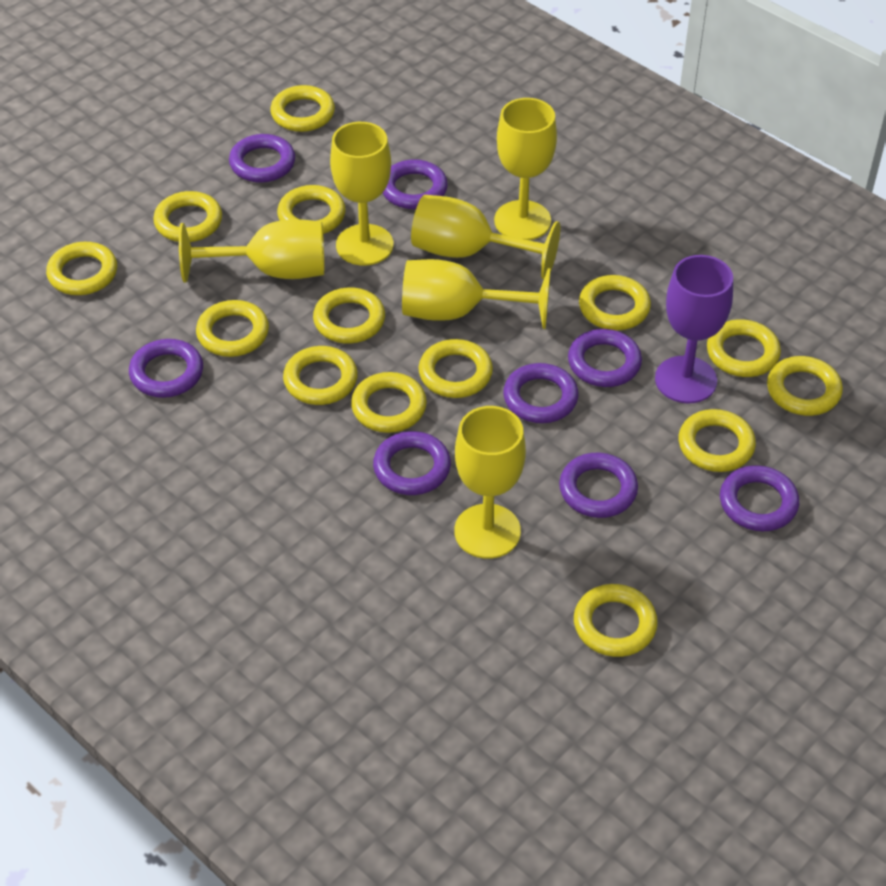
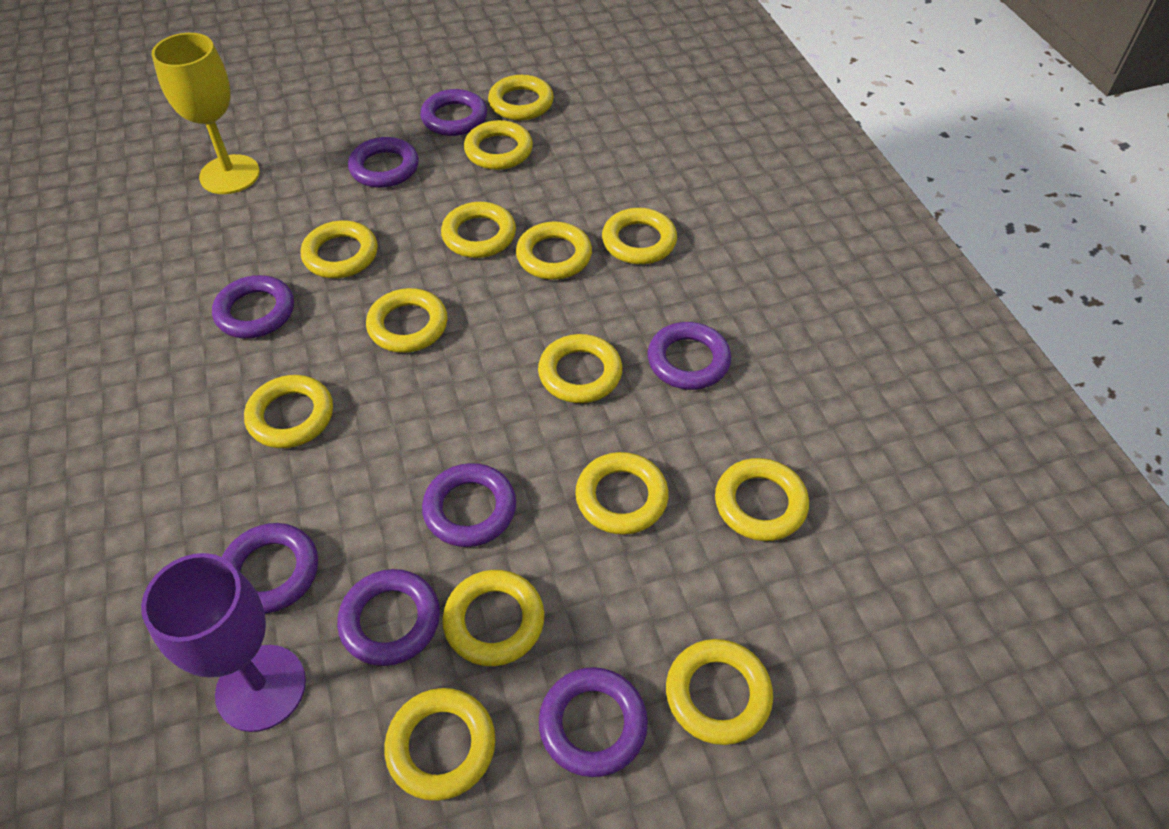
yellow goblet: 6 -> 1

